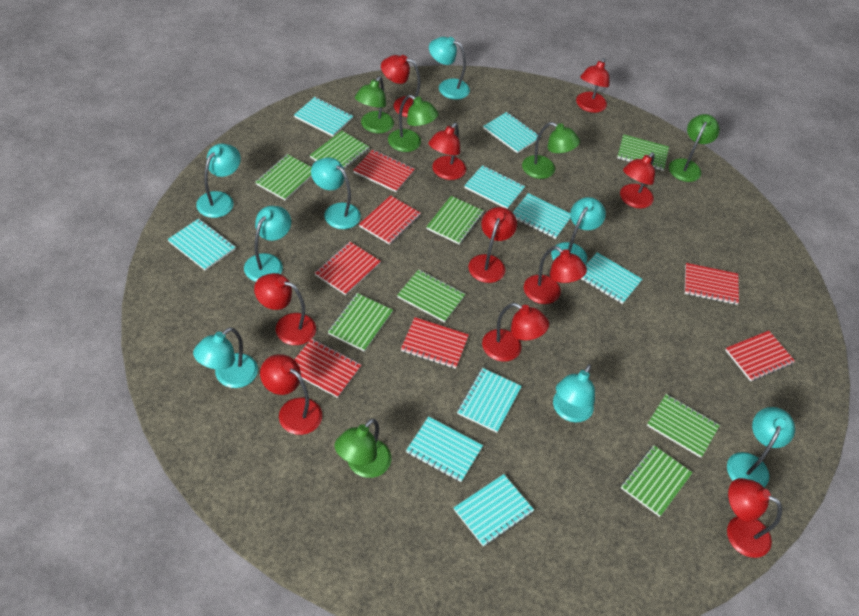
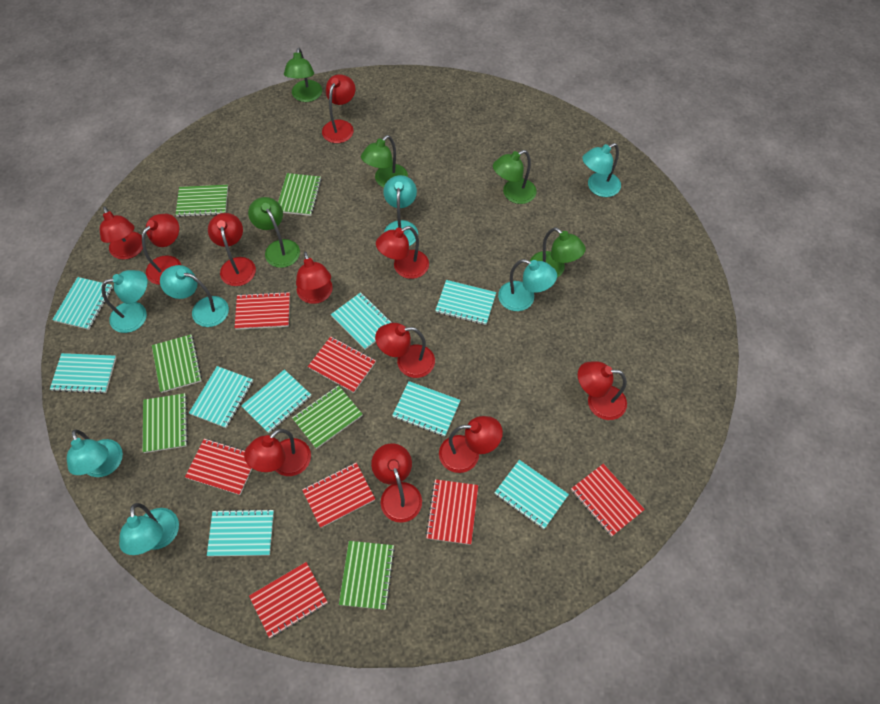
green notebook: 8 -> 6
red lamp: 10 -> 11
turquoise lamp: 8 -> 7

